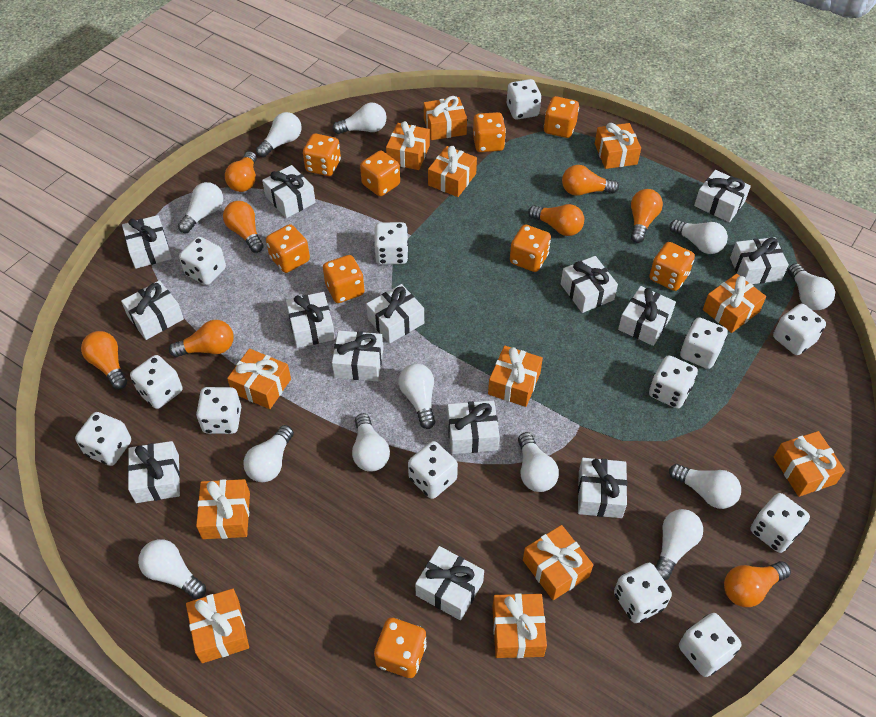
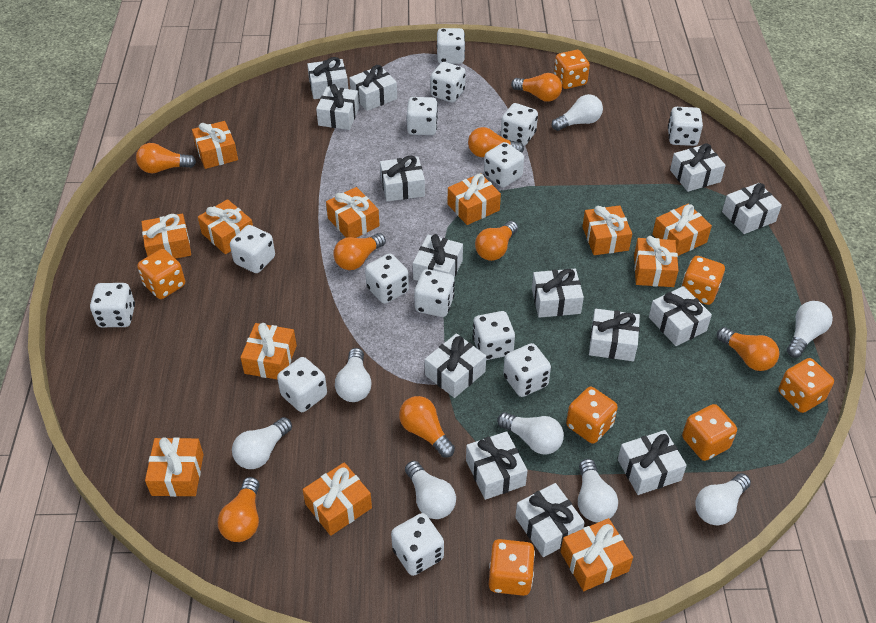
orange dice: 9 -> 7
white dice: 13 -> 14
white light bulb: 12 -> 8

